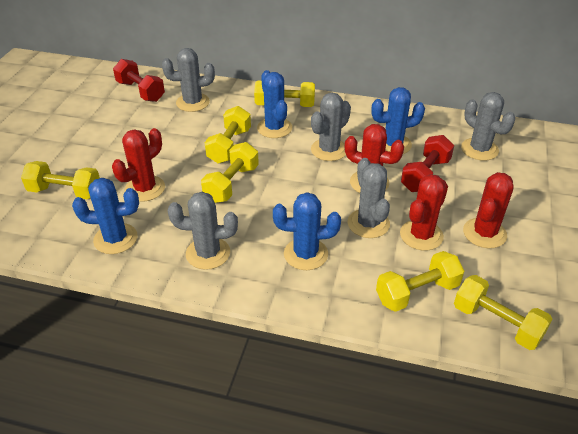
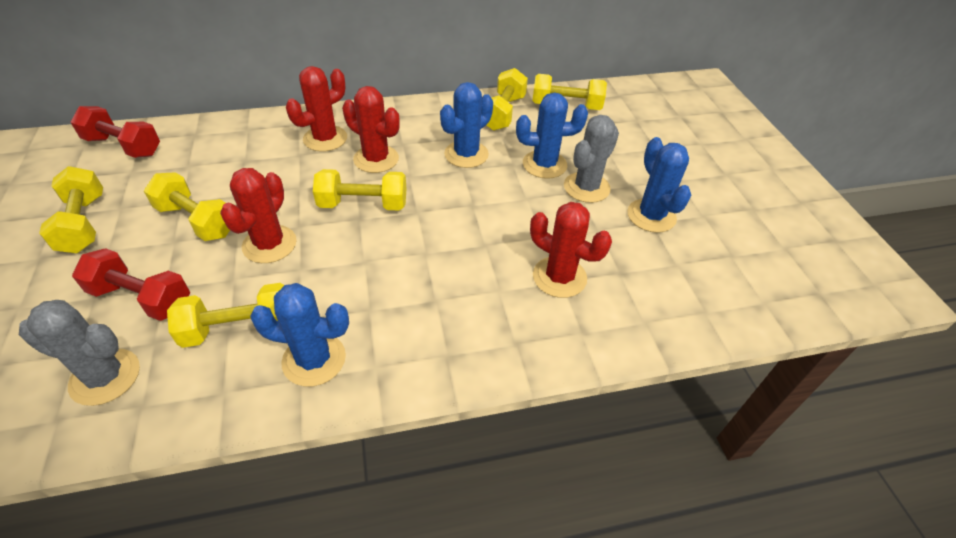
grey cactus: 5 -> 2

